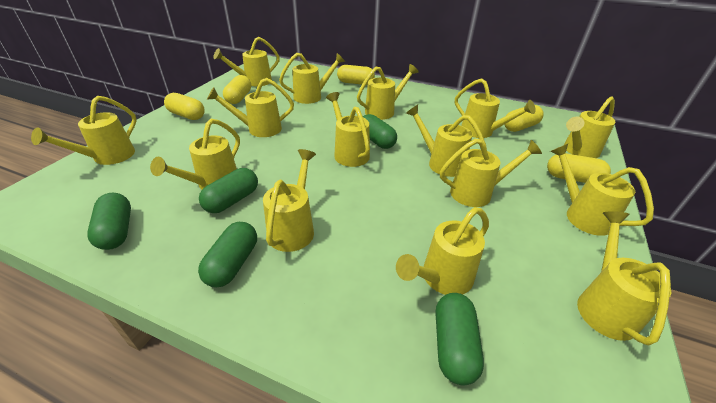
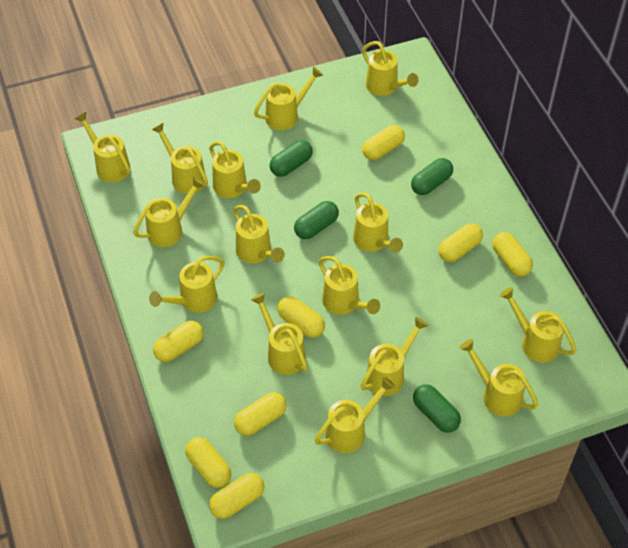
green capsule: 5 -> 4
yellow capsule: 5 -> 8

